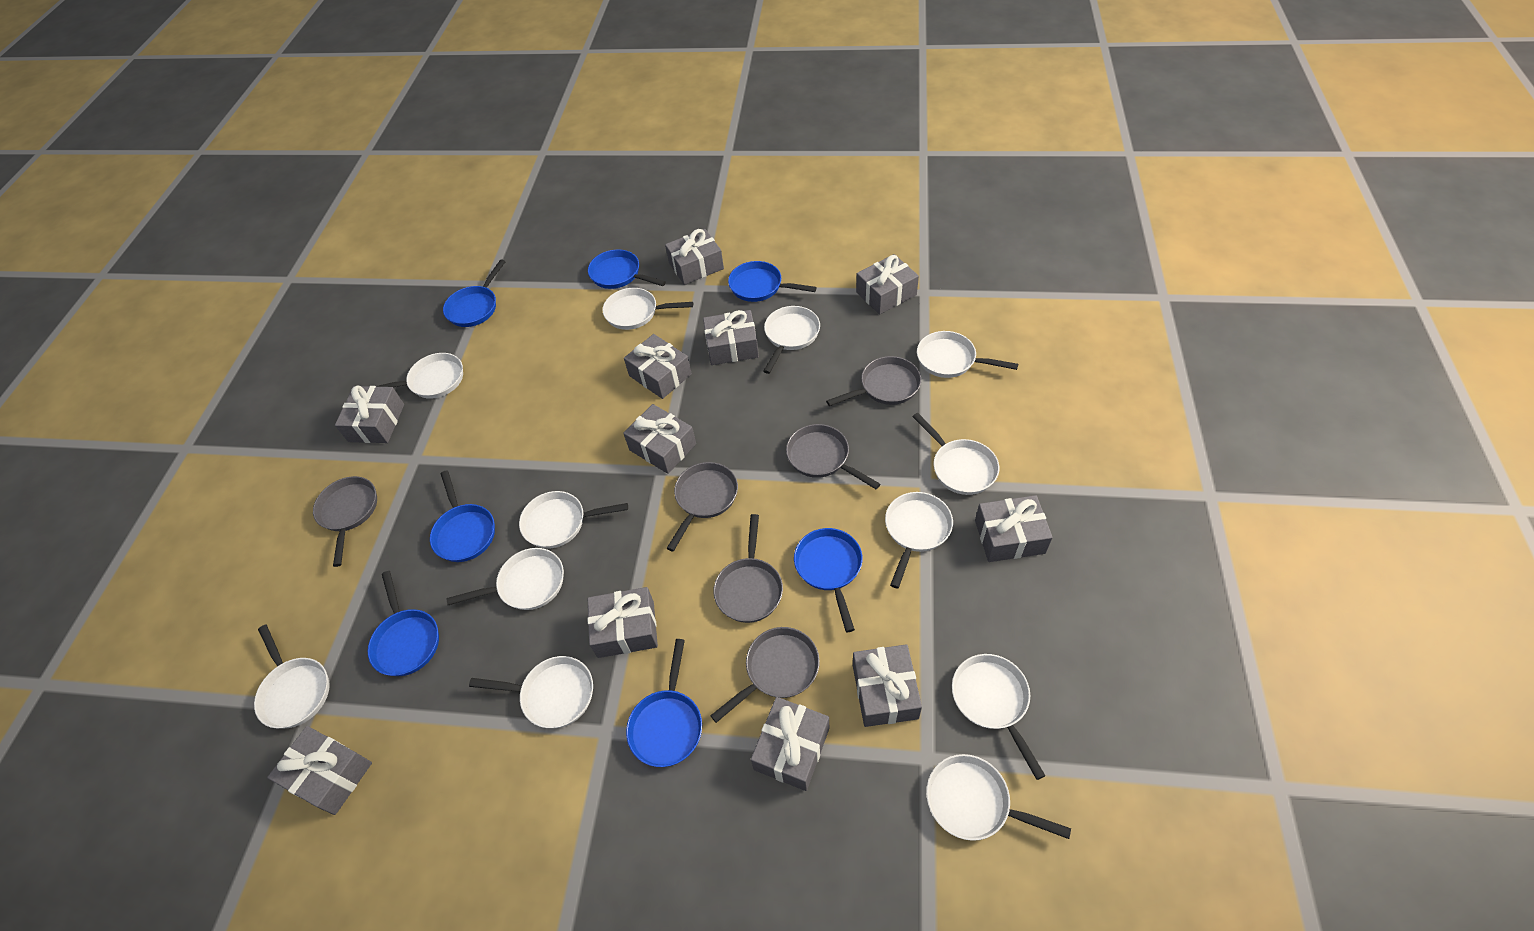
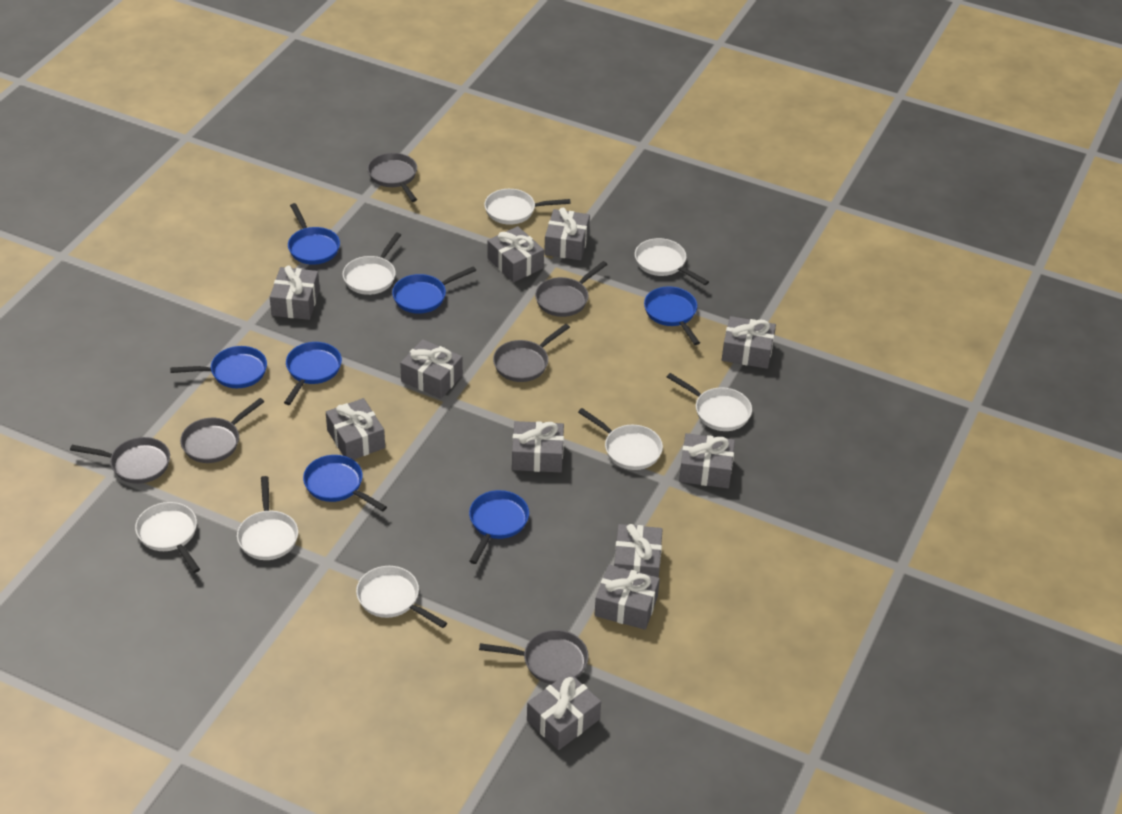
white pan: 12 -> 8

